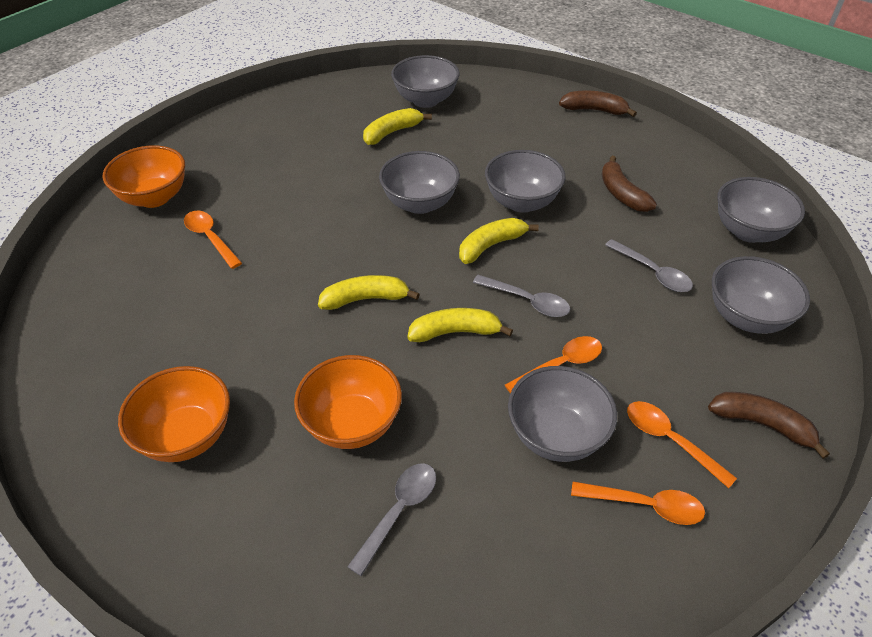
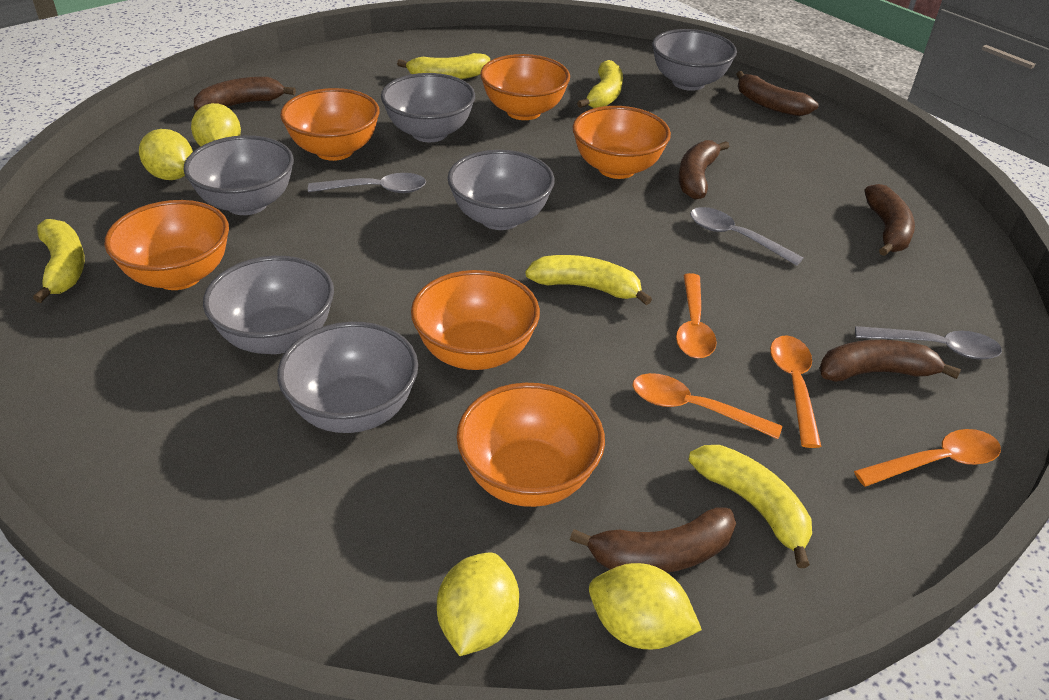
brown banana: 3 -> 6
orange bowl: 3 -> 6
yellow banana: 4 -> 5
yellow lemon: 0 -> 4

